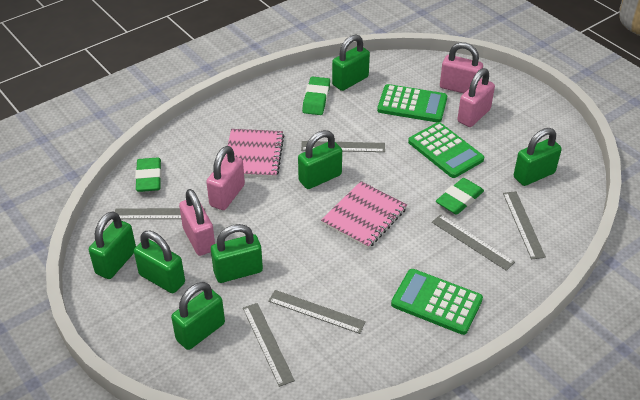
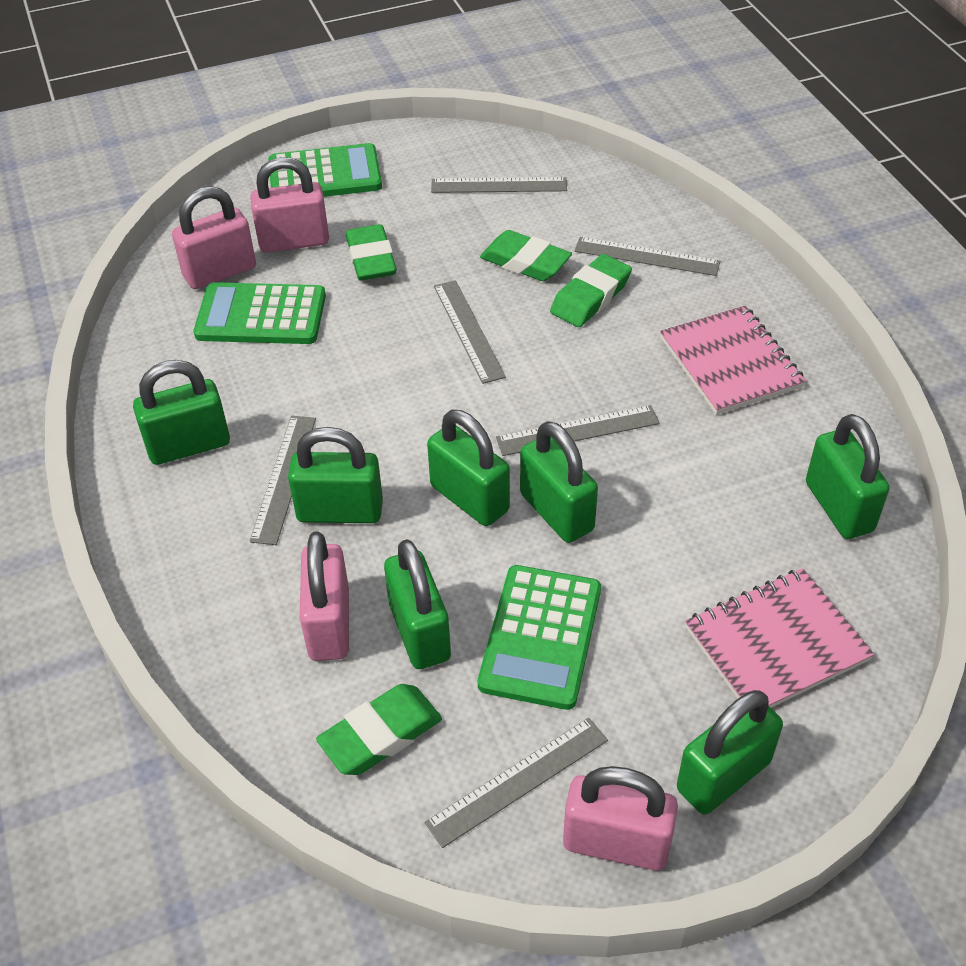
green eraser: 3 -> 4

